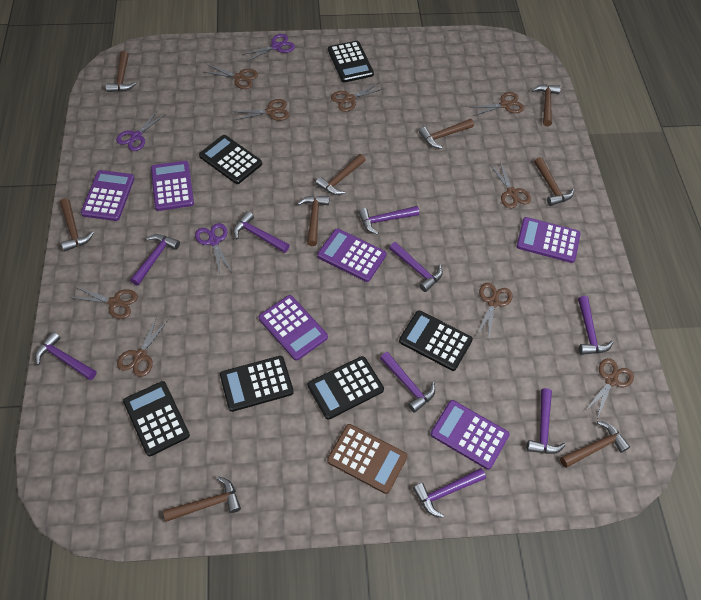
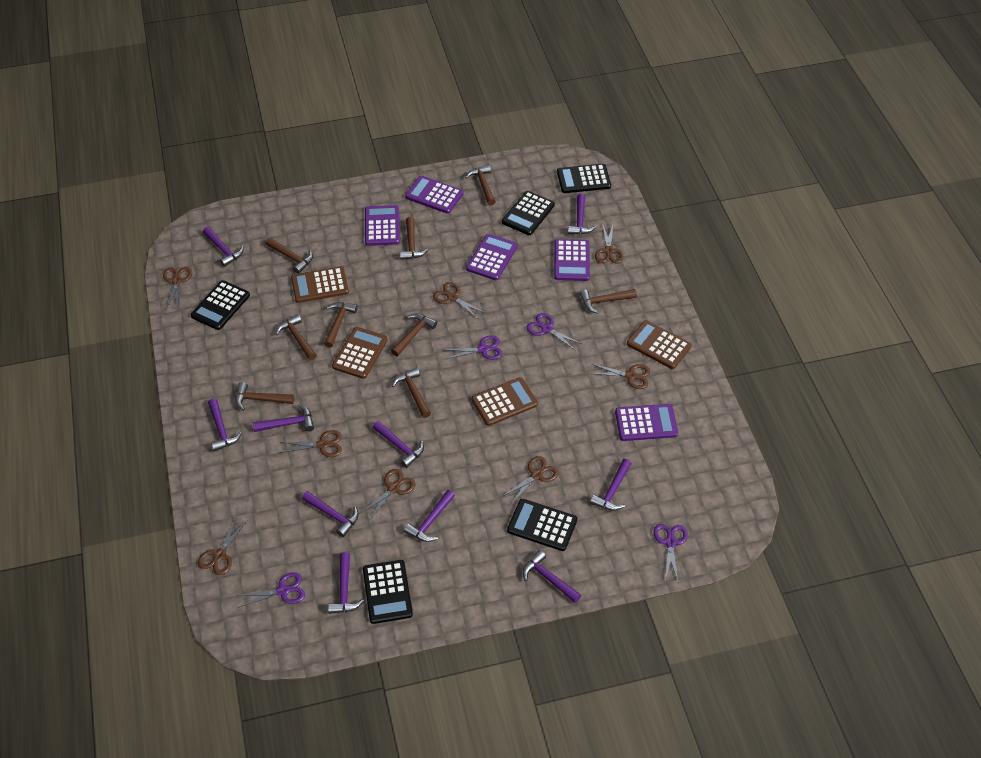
black calculator: 6 -> 5
brown calculator: 1 -> 4
brown scissors: 9 -> 8
purple calculator: 6 -> 5
purple hammer: 9 -> 10
purple scissors: 3 -> 4

